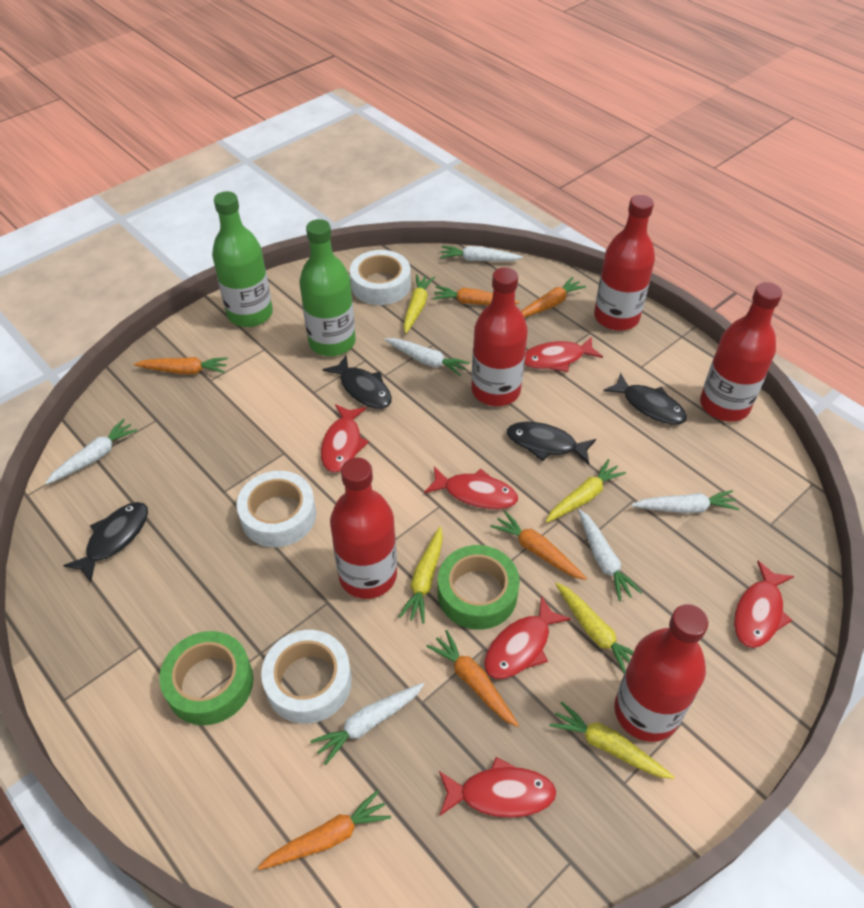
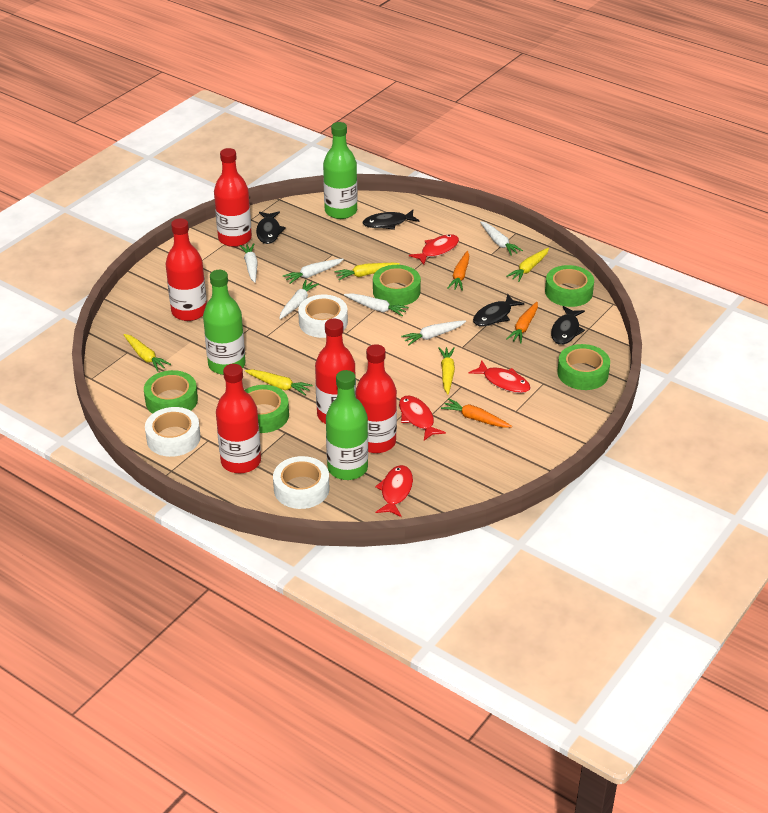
green bottle: 2 -> 3
green tape: 2 -> 5
orange carrot: 6 -> 3
red fish: 6 -> 4

